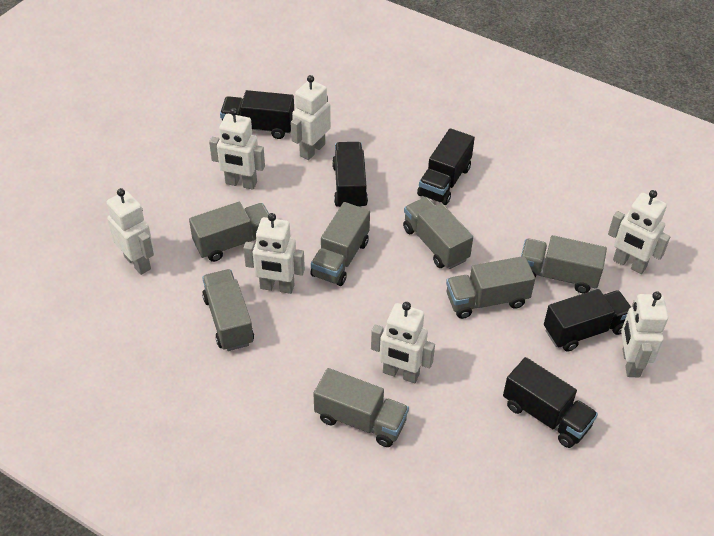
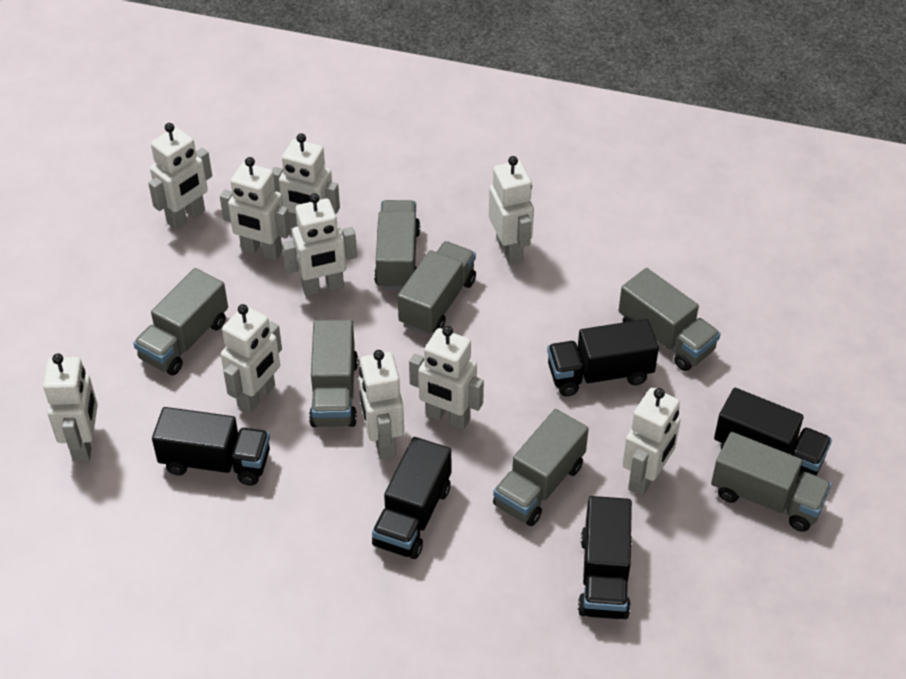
white robot: 7 -> 10

